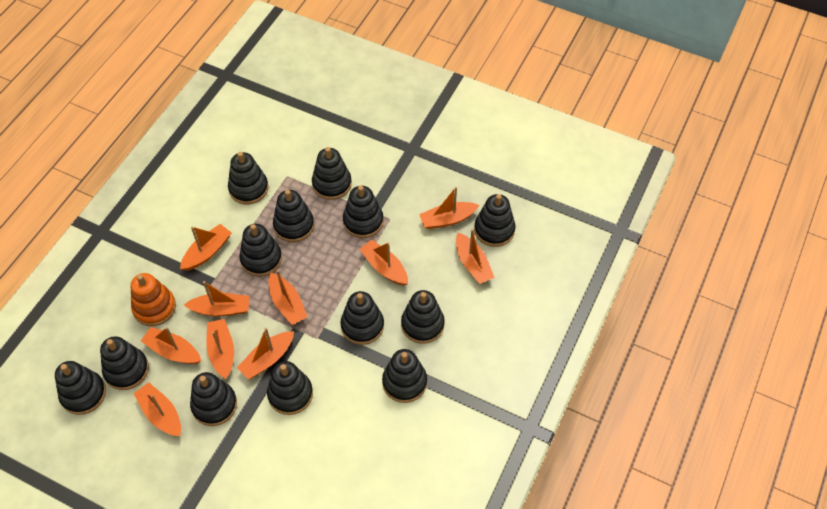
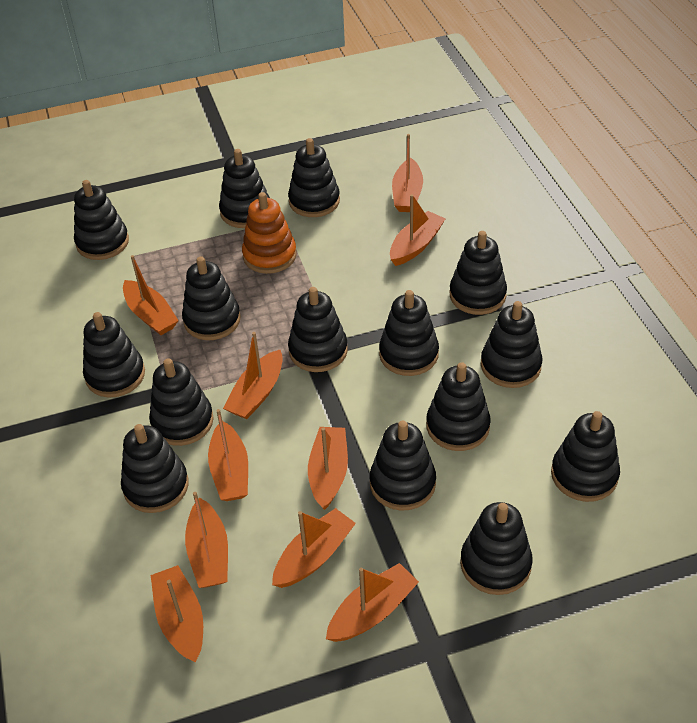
black stacking toy: 13 -> 15

